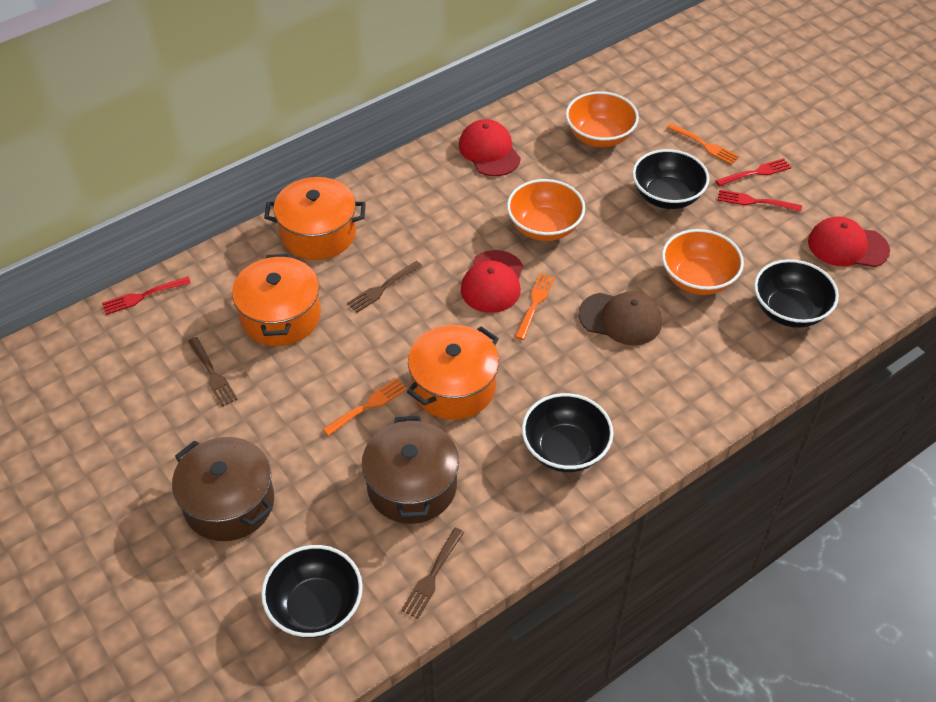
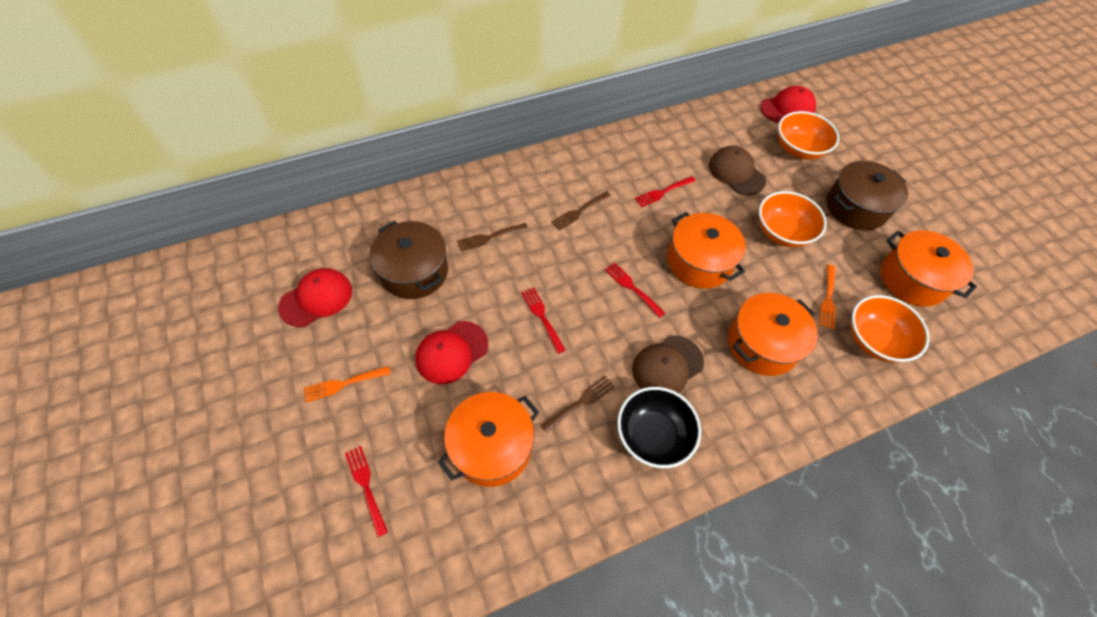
black bowl: 4 -> 1
brown cap: 1 -> 2
orange fork: 3 -> 2
orange pot: 3 -> 4
red fork: 3 -> 4

